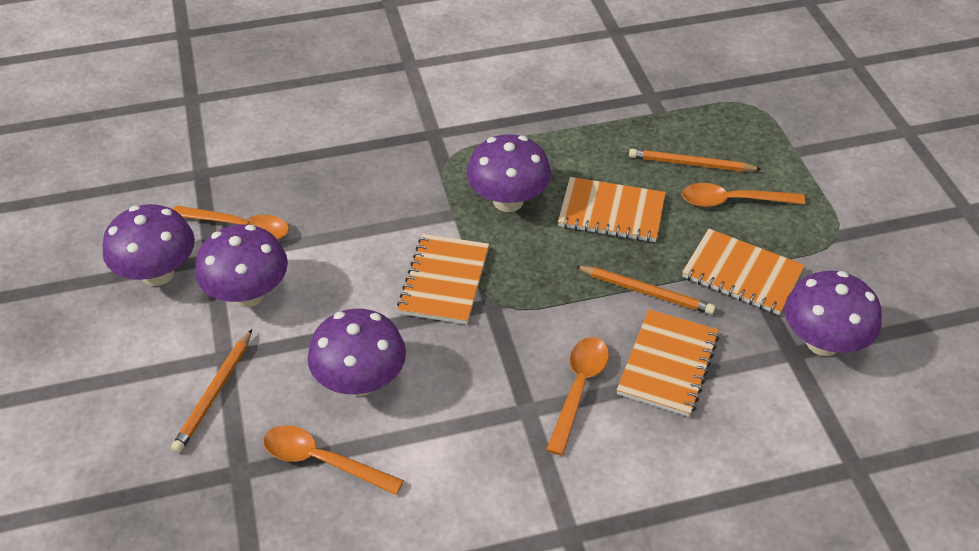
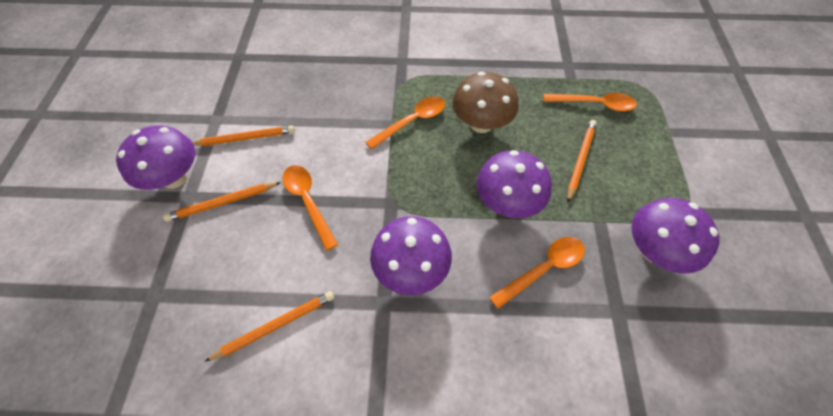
brown mushroom: 0 -> 1
orange notebook: 4 -> 0
orange pencil: 3 -> 4
purple mushroom: 5 -> 4

